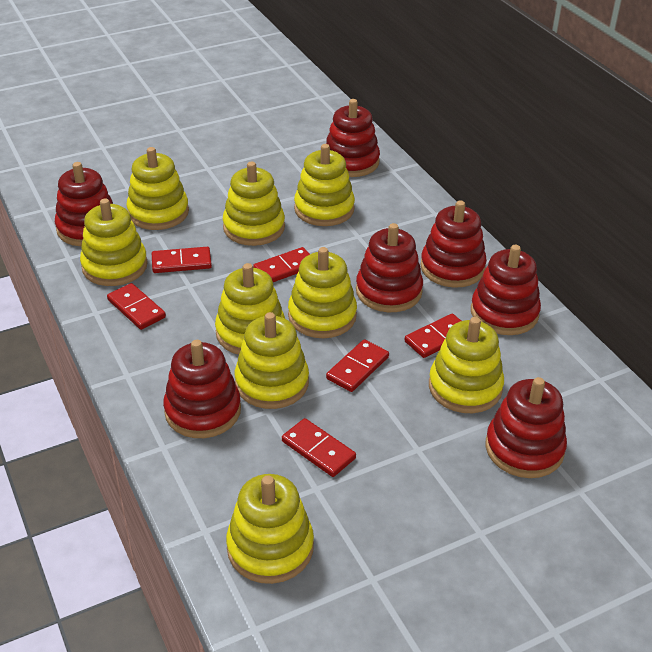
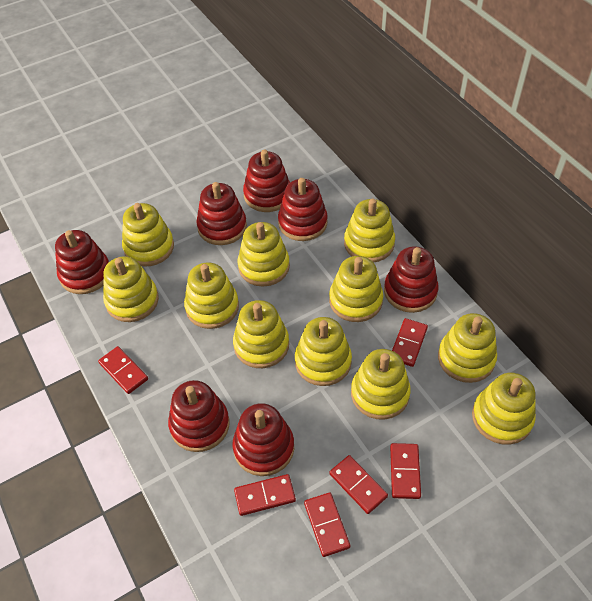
yellow stacking toy: 9 -> 11

